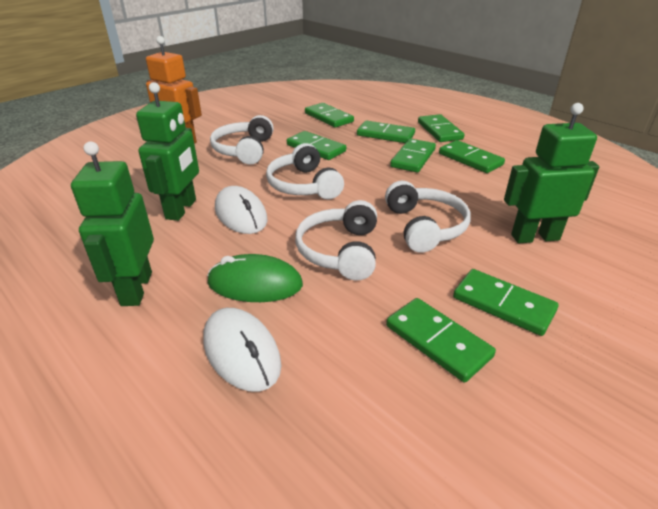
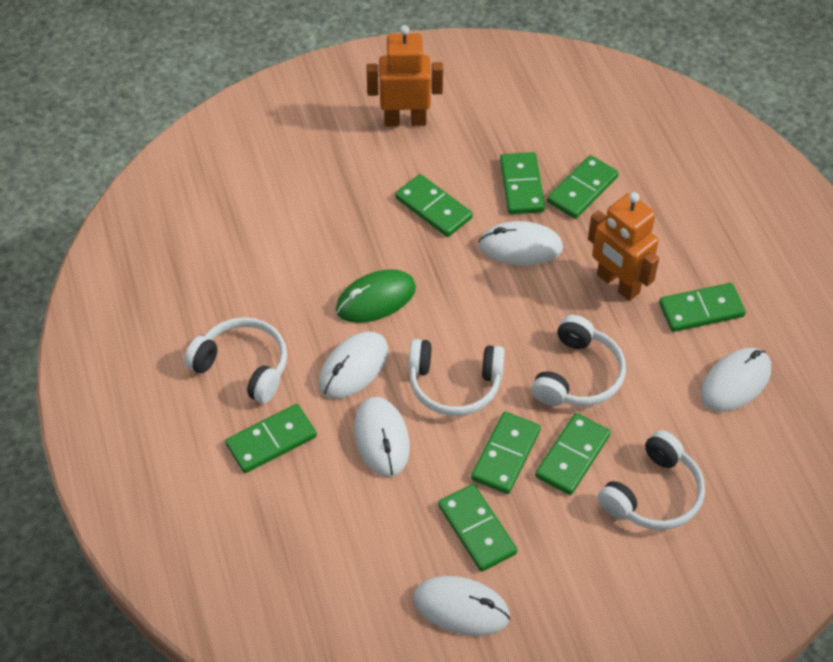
green robot: 3 -> 0
orange robot: 1 -> 2
white mouse: 2 -> 5

